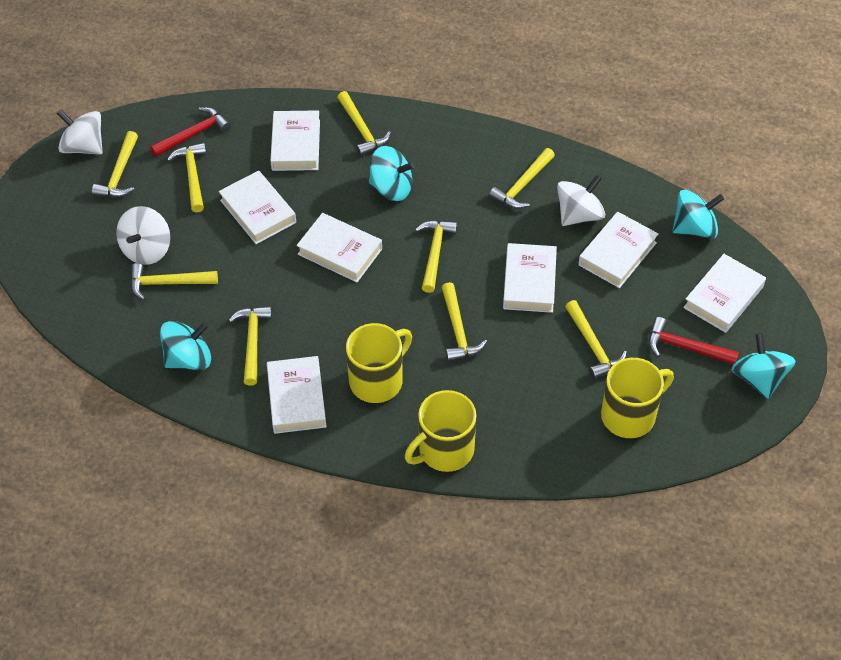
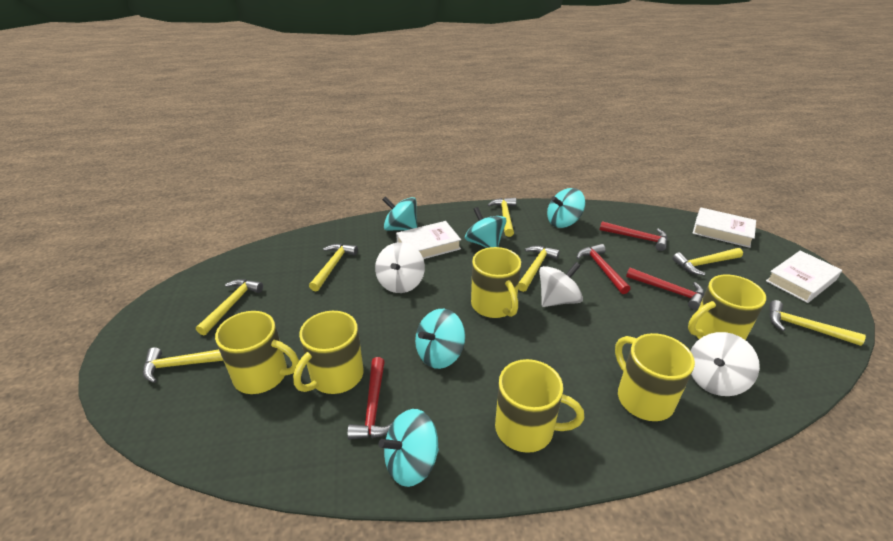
red hammer: 2 -> 4
turquoise spinning top: 4 -> 5
white book: 7 -> 3
yellow hammer: 9 -> 7
yellow mug: 3 -> 6

